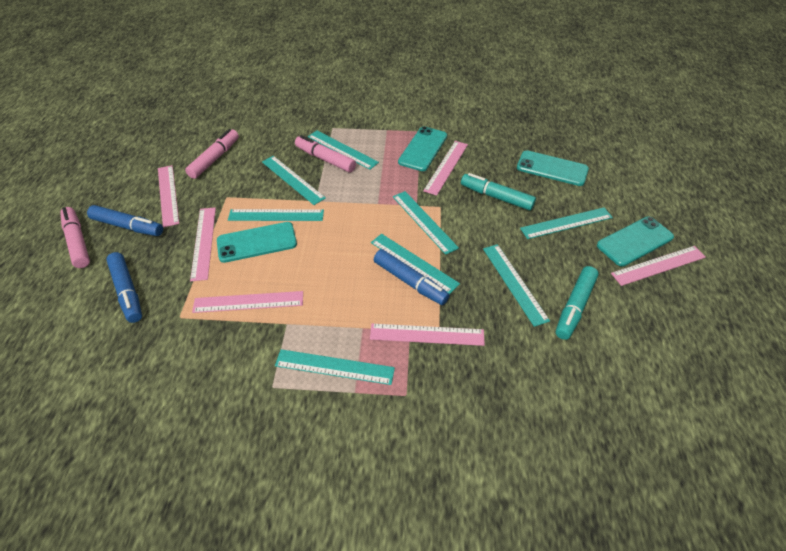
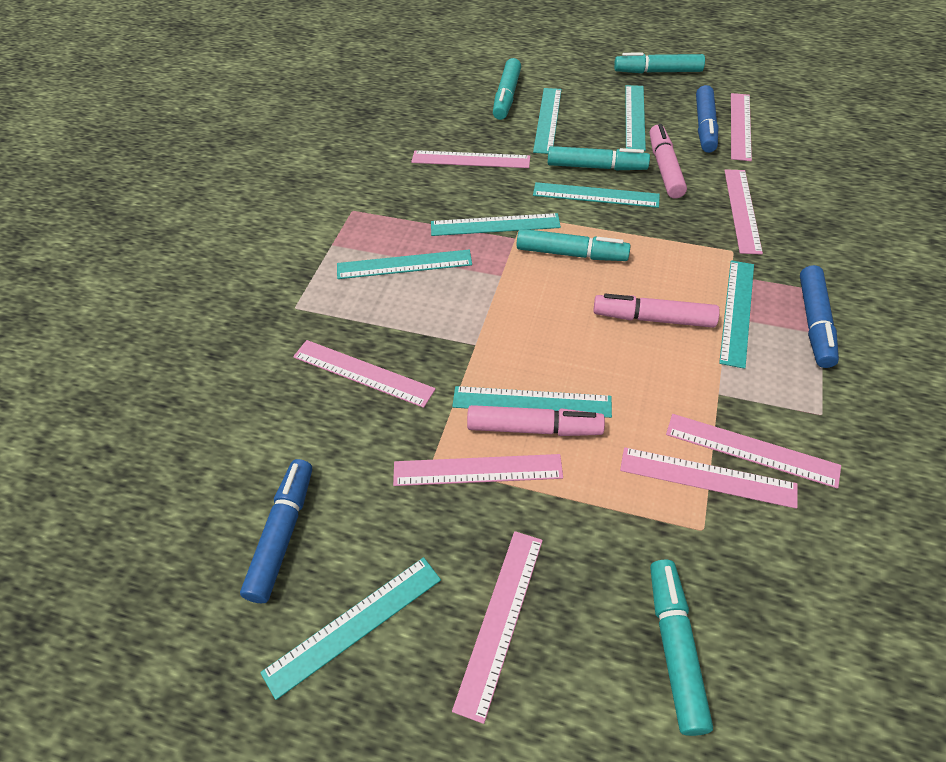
pink ruler: 6 -> 8
turquoise marker: 2 -> 5
turquoise phone: 4 -> 0

